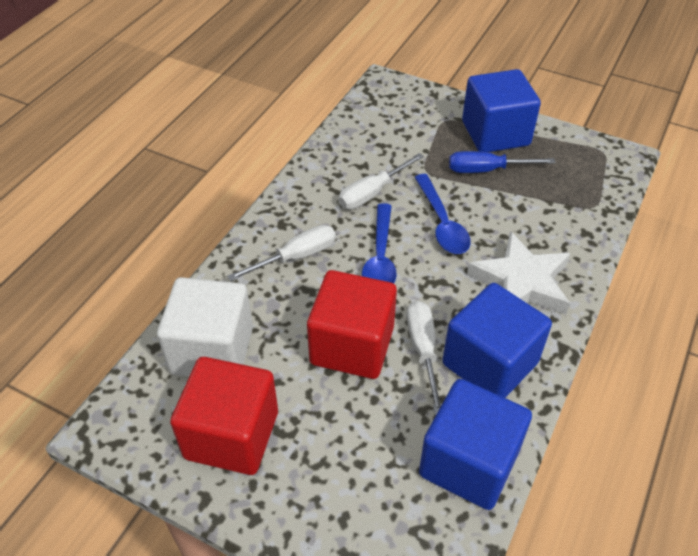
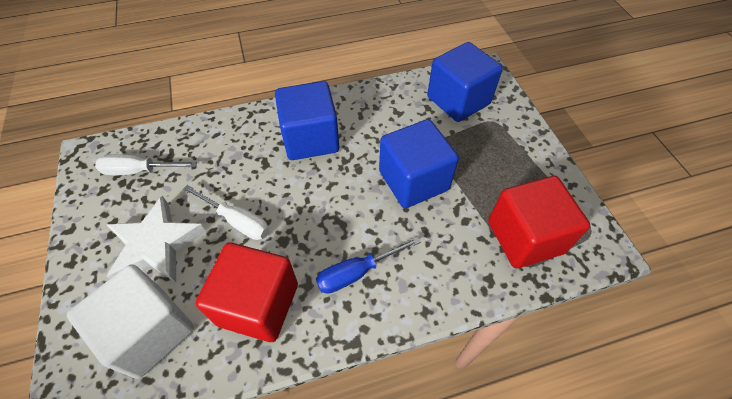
blue spoon: 2 -> 0
white screwdriver: 3 -> 2

